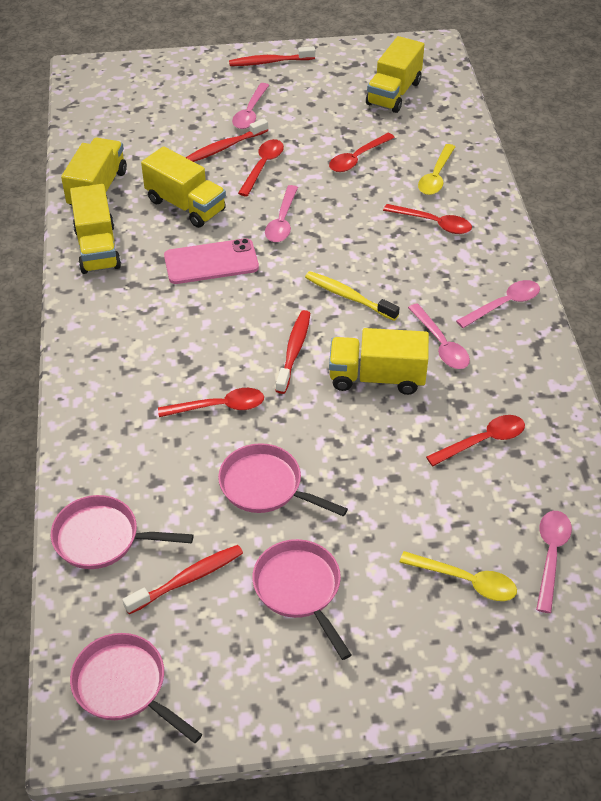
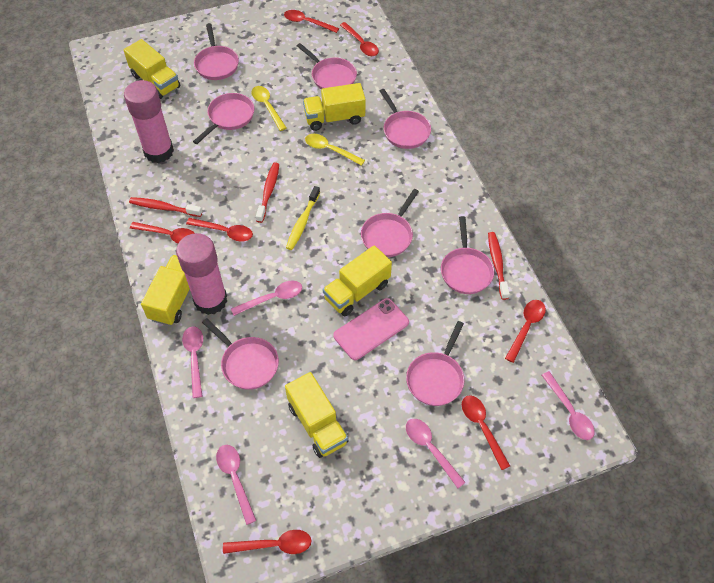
pink glue stick: 0 -> 2
pink pan: 4 -> 8
red spoon: 5 -> 7
red toothbrush: 4 -> 3

